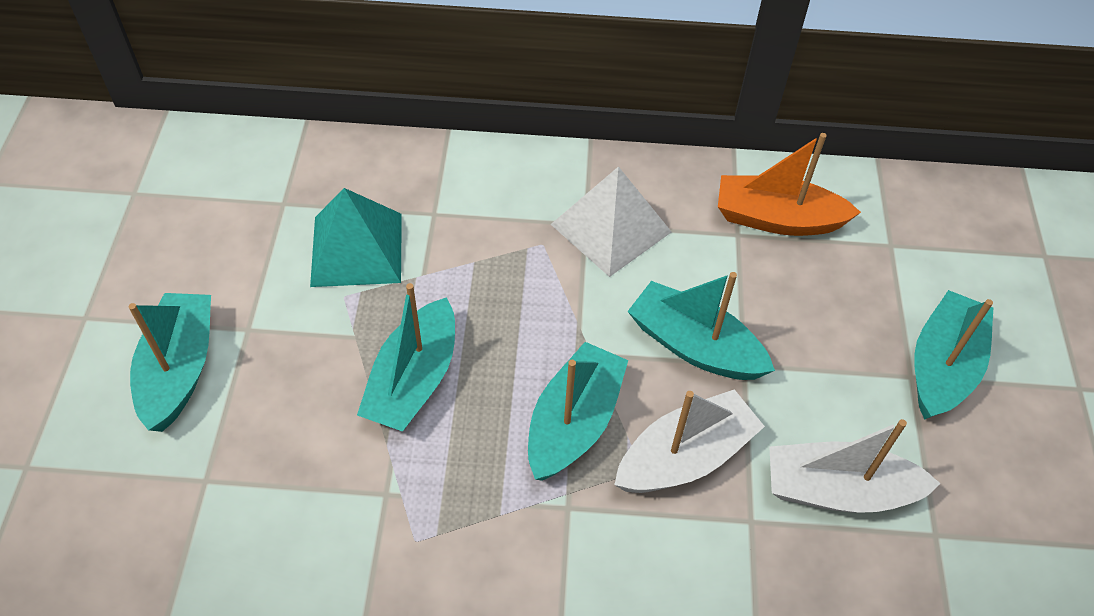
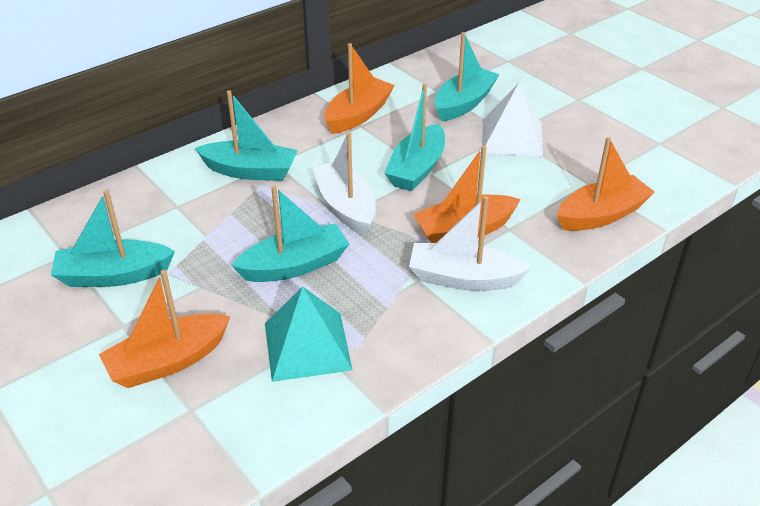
orange boat: 1 -> 4

